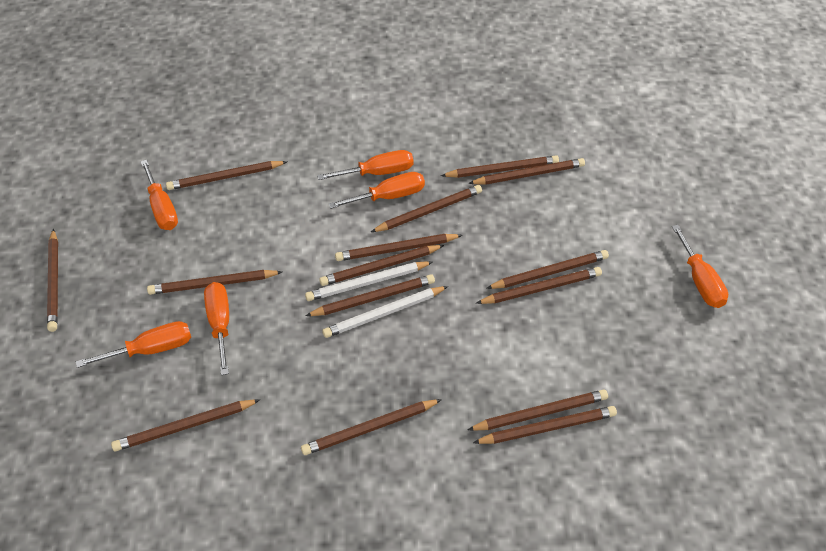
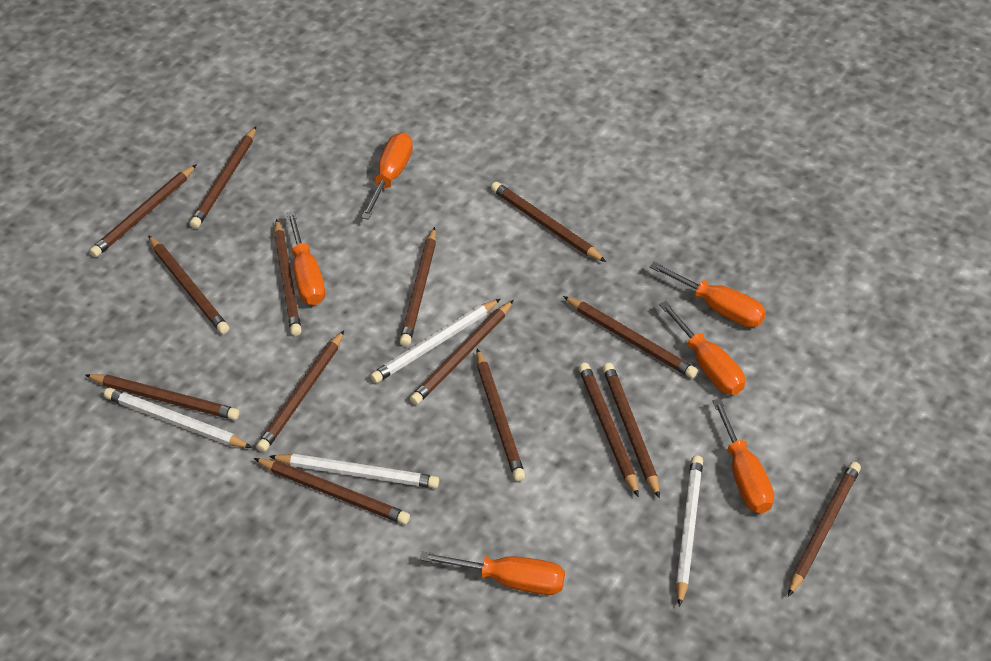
white pencil: 2 -> 4

